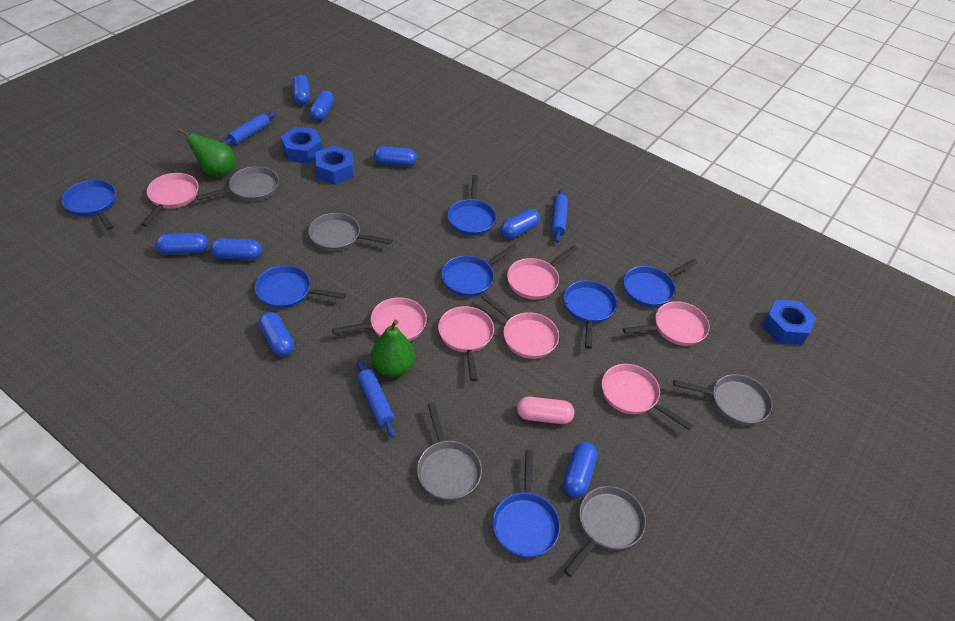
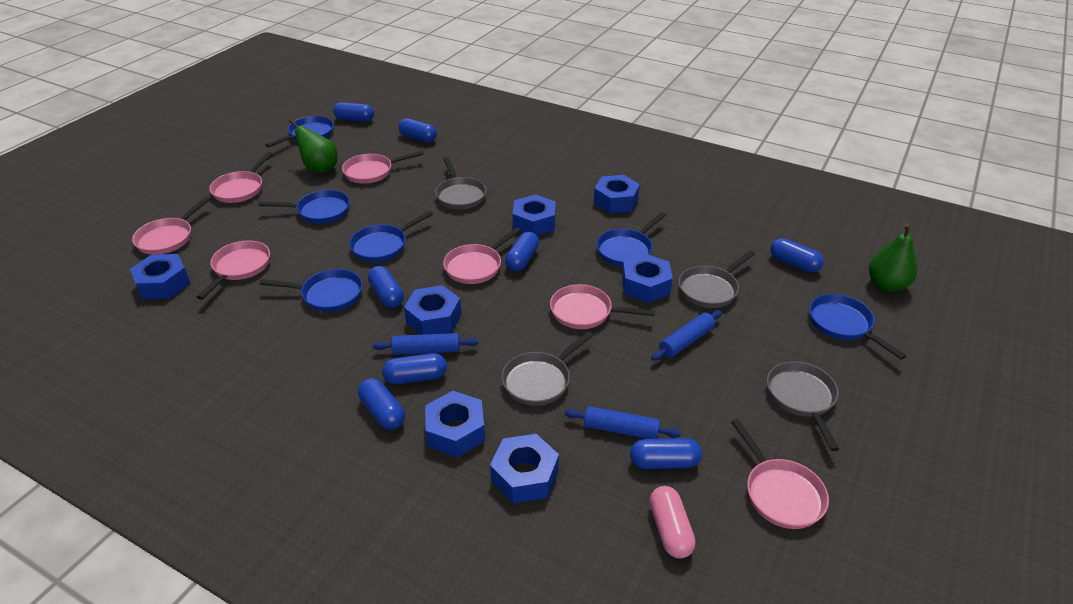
blue nut: 3 -> 7
blue pan: 7 -> 6
grey pan: 5 -> 4

